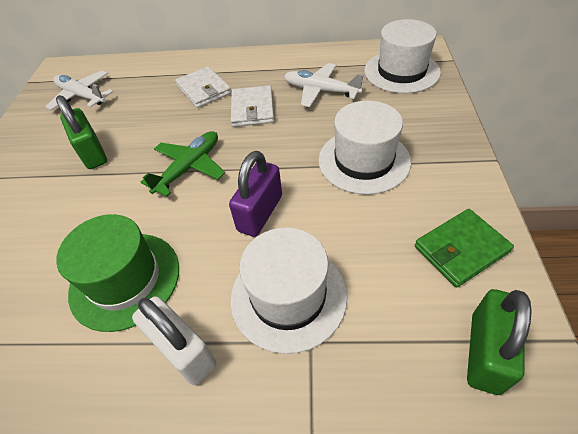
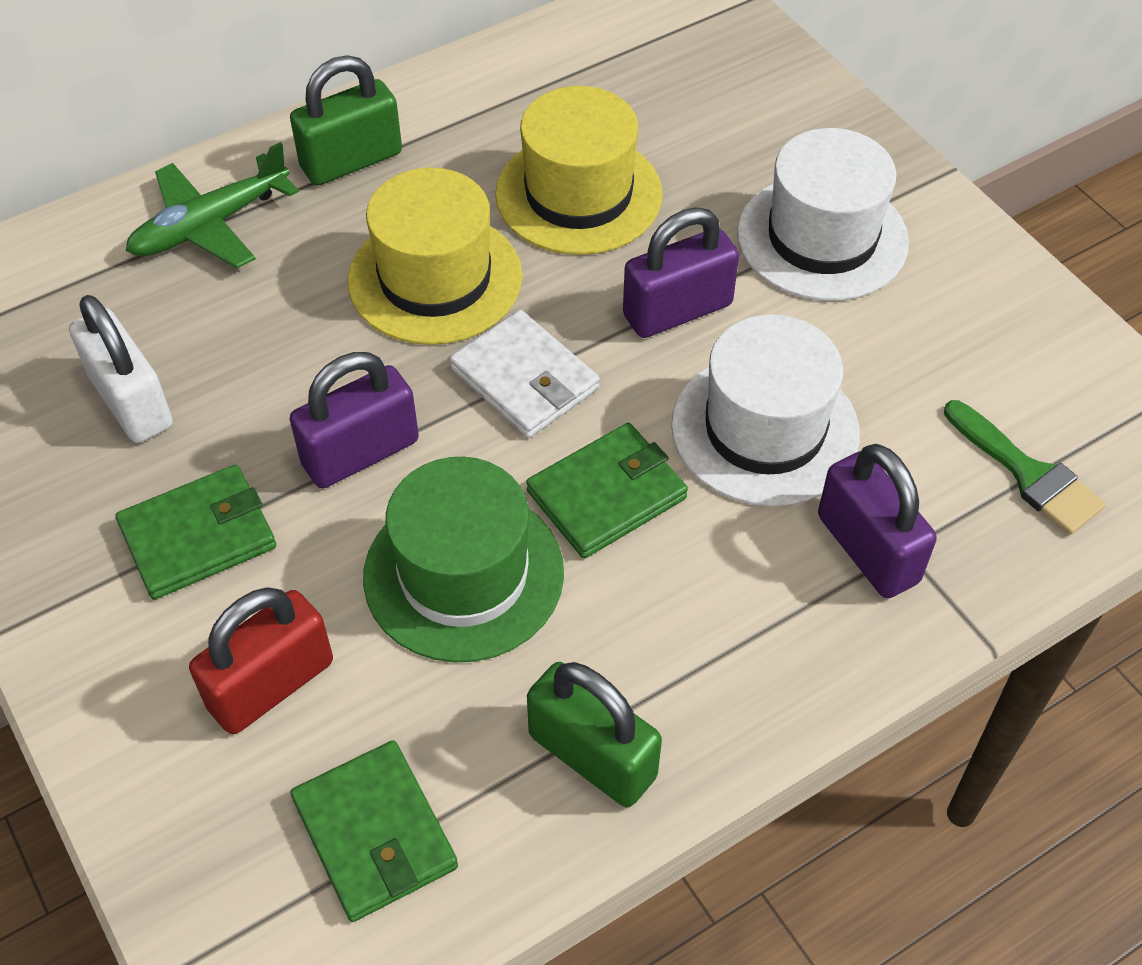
green brush: 0 -> 1
green wallet: 1 -> 3
purple padlock: 1 -> 3
red padlock: 0 -> 1
white hat: 3 -> 2
white plane: 2 -> 0
white wallet: 2 -> 1
yellow hat: 0 -> 2

